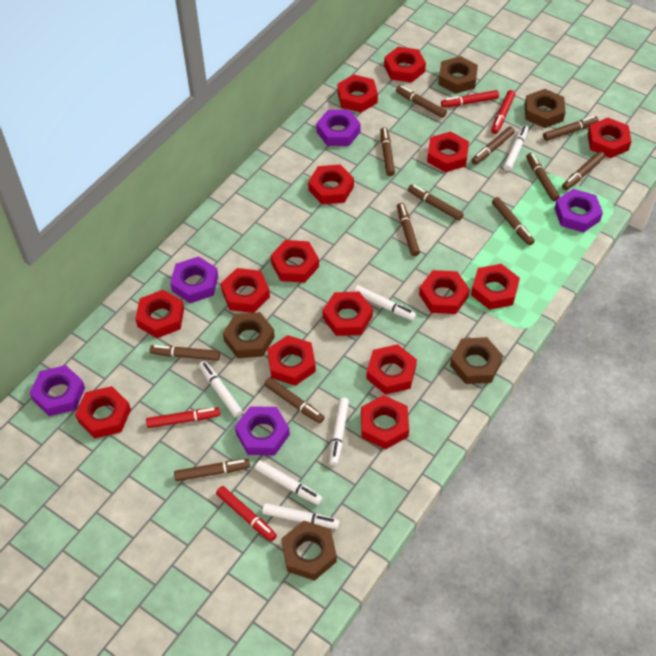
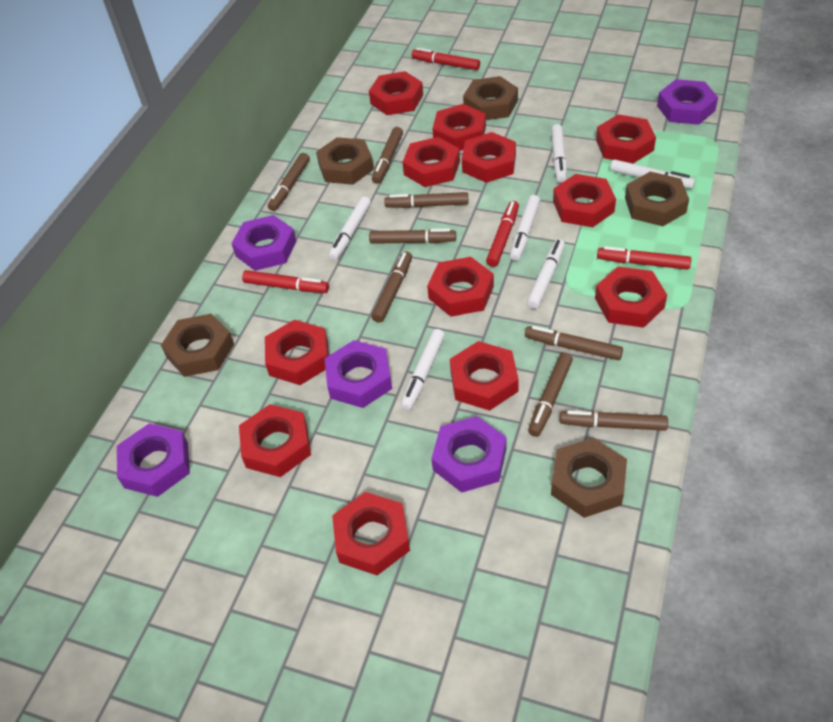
brown marker: 12 -> 8
red nut: 15 -> 12

